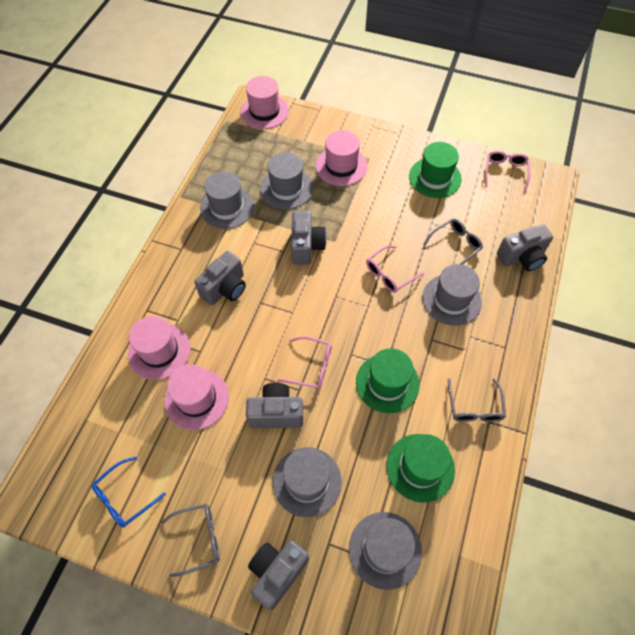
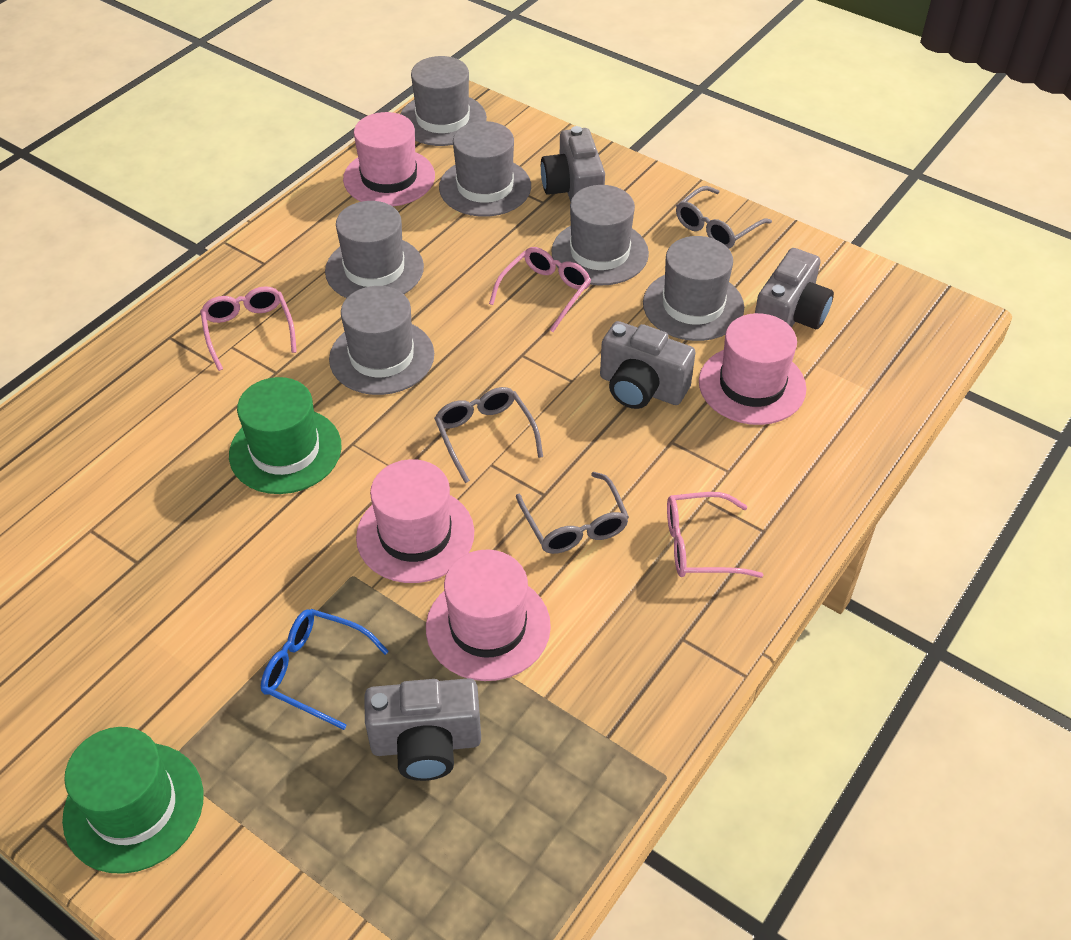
green hat: 3 -> 2
grey camera: 5 -> 4
grey hat: 5 -> 6

